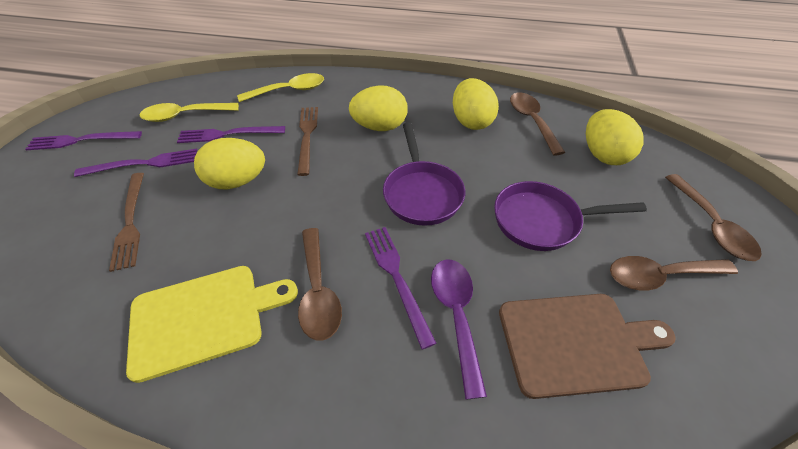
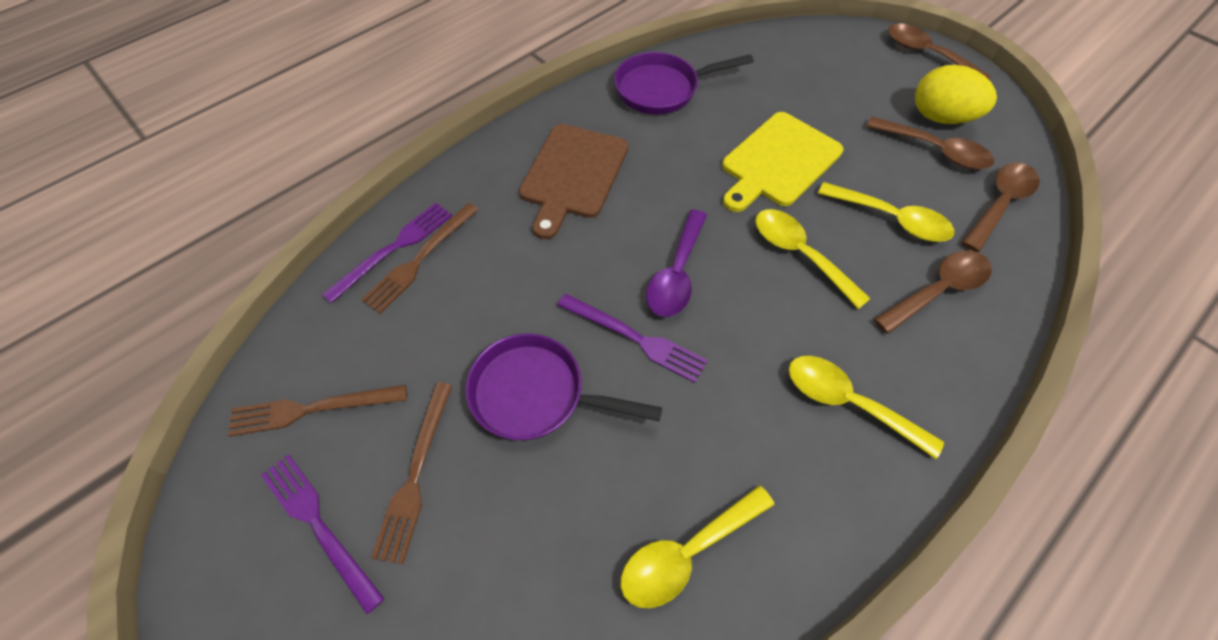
brown fork: 2 -> 3
purple fork: 4 -> 3
yellow egg: 4 -> 1
yellow spoon: 2 -> 4

